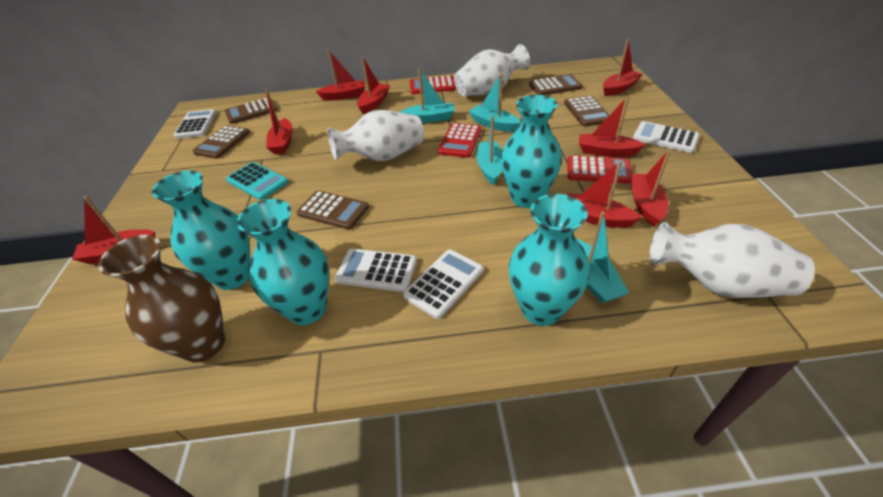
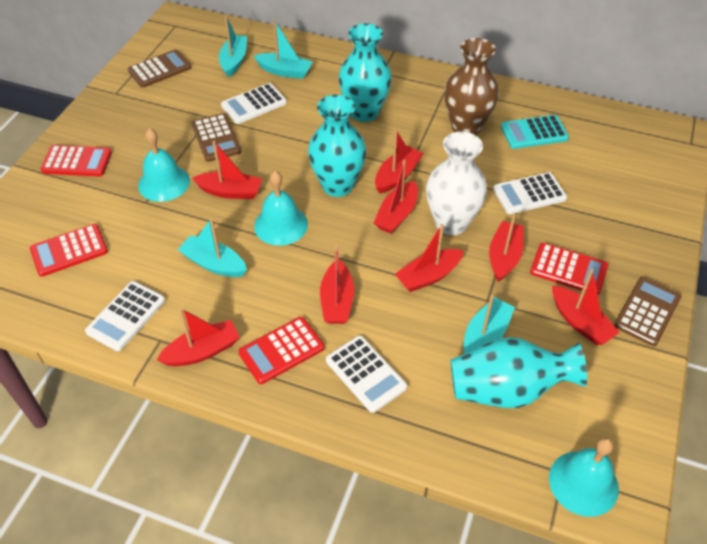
brown calculator: 5 -> 3
red calculator: 3 -> 4
turquoise bell: 0 -> 3
turquoise vase: 4 -> 3
white vase: 3 -> 1

